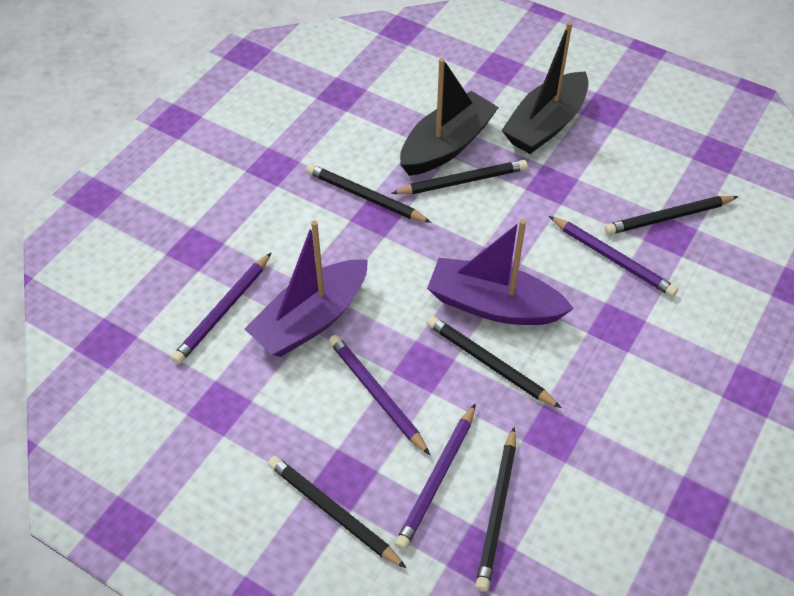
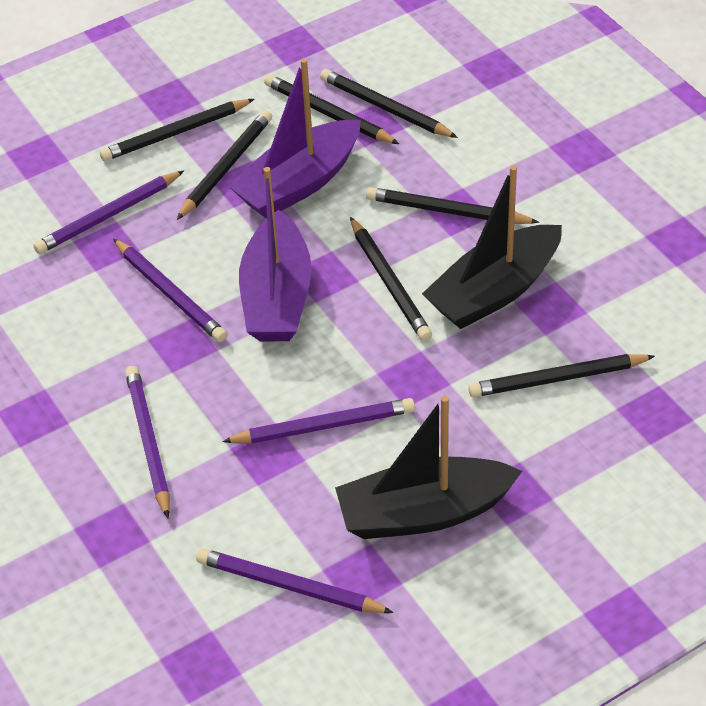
black pencil: 6 -> 7
purple pencil: 4 -> 5

